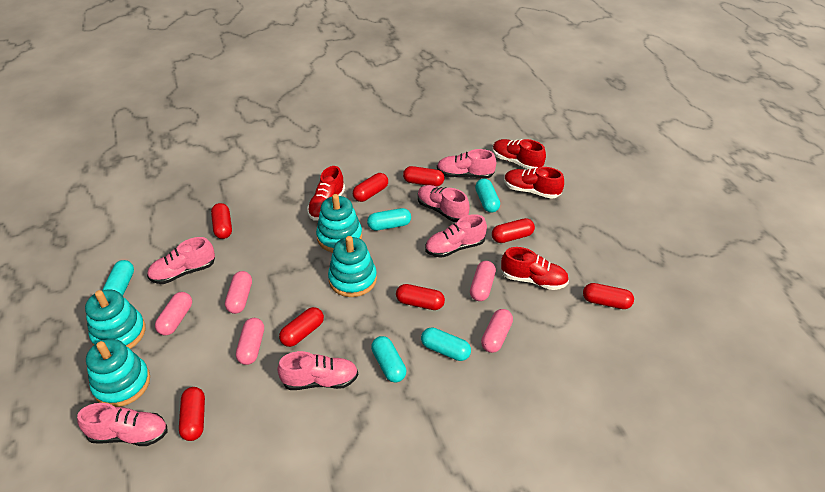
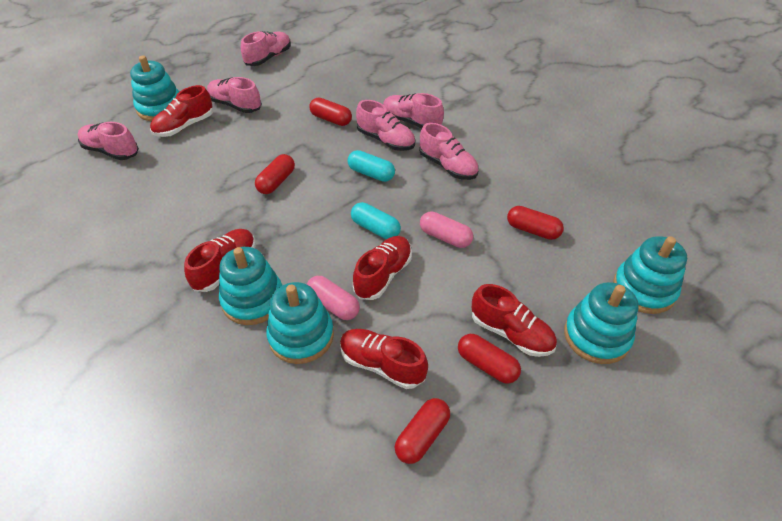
pink capsule: 5 -> 2
red capsule: 8 -> 5
red shoe: 4 -> 5
turquoise capsule: 5 -> 2
turquoise stacking toy: 4 -> 5

